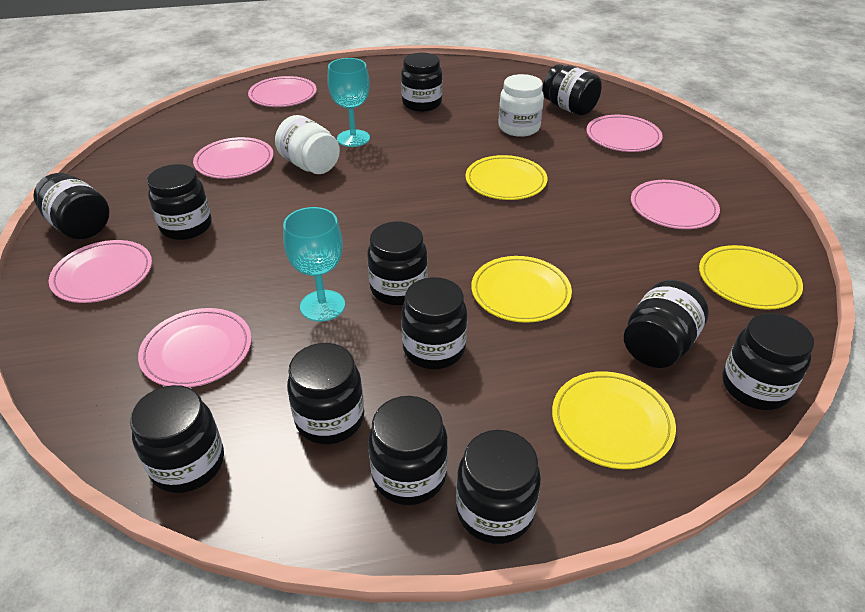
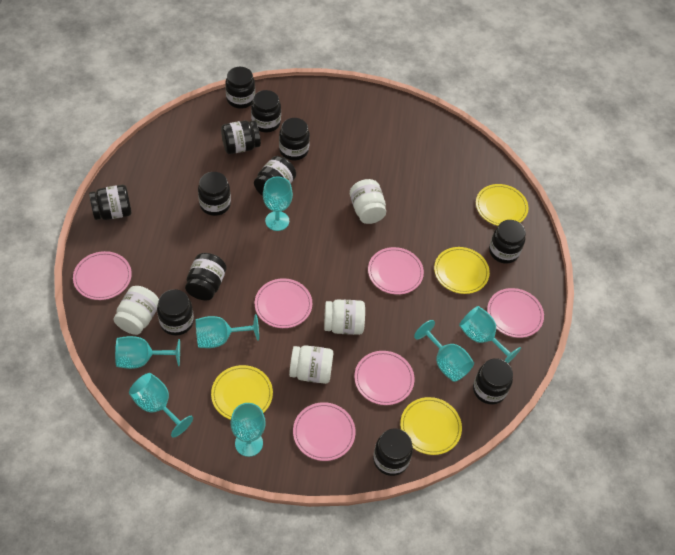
turquoise goblet: 2 -> 7
white jar: 2 -> 4

